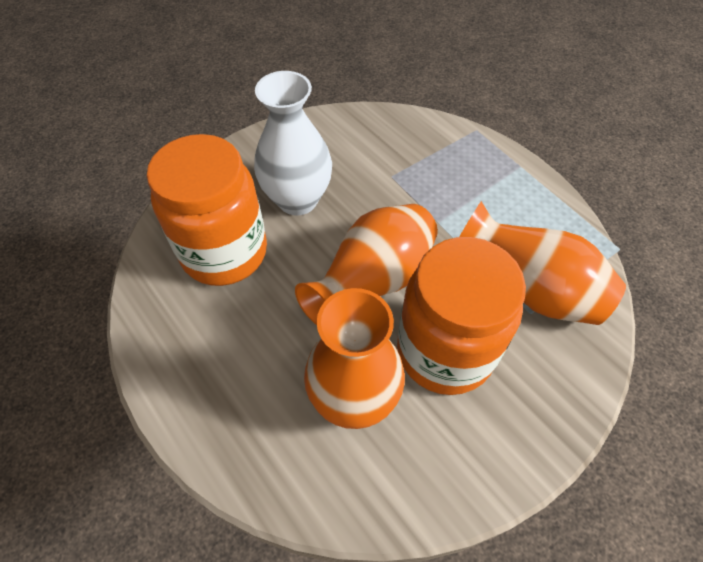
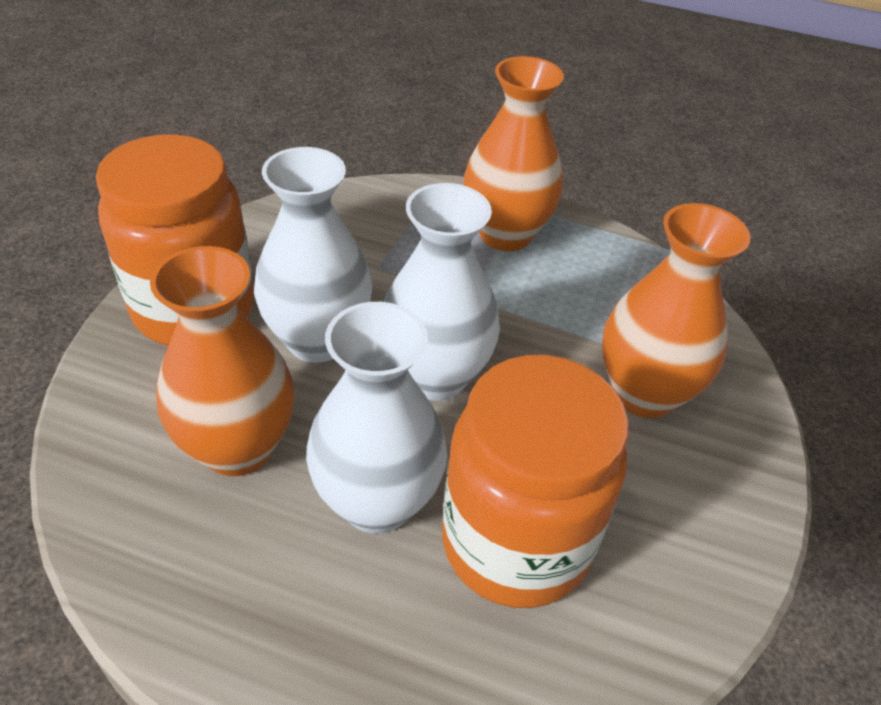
white vase: 1 -> 3

